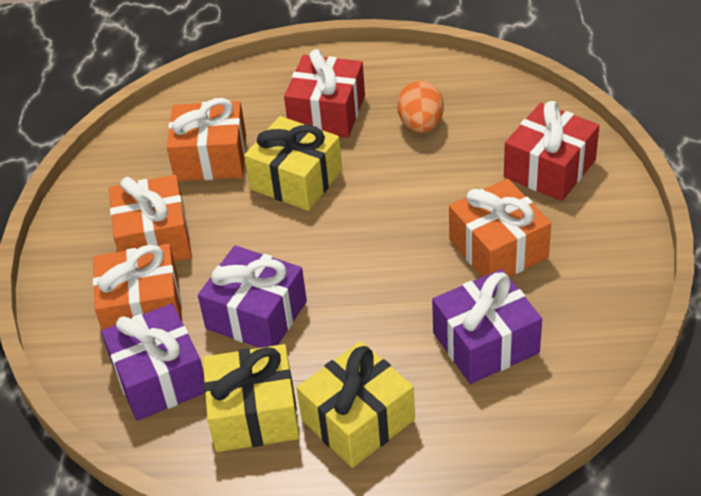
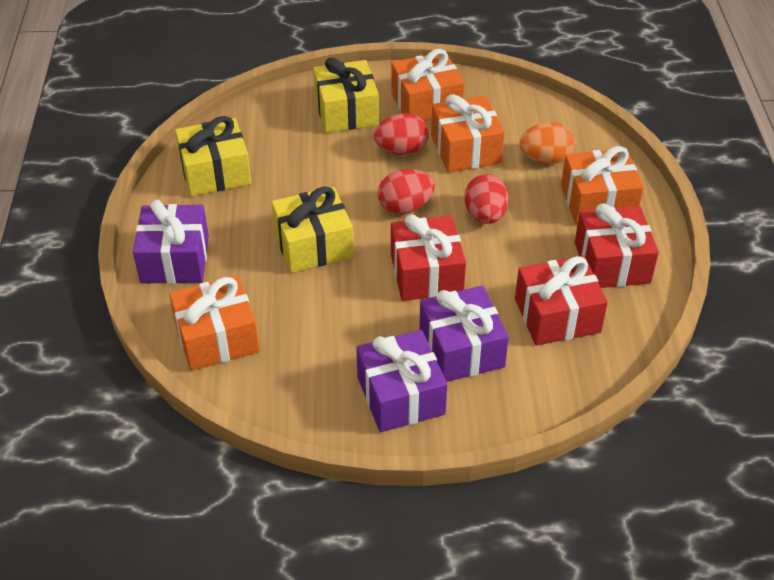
red egg: 0 -> 3
red gift: 2 -> 3

